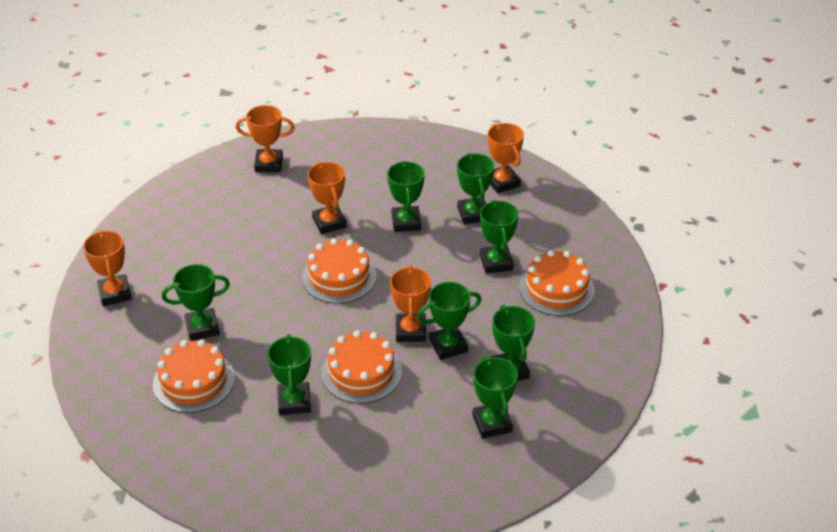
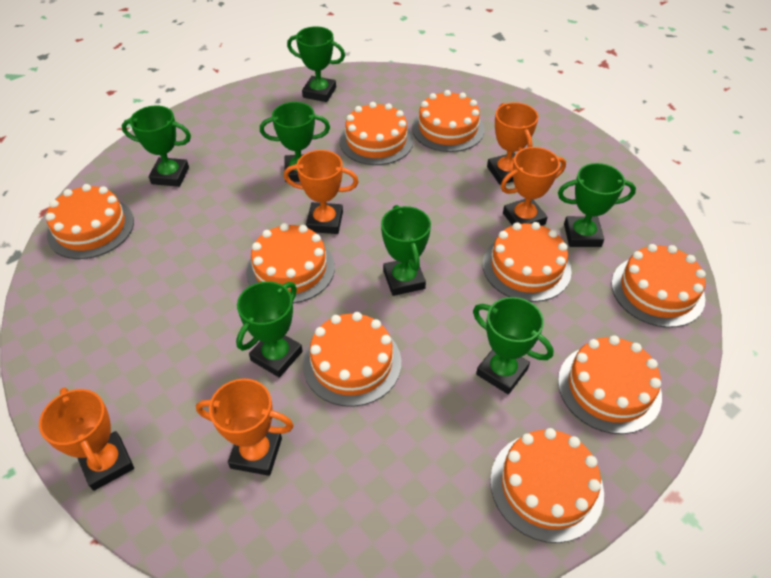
green trophy: 8 -> 7
orange cake: 4 -> 9

